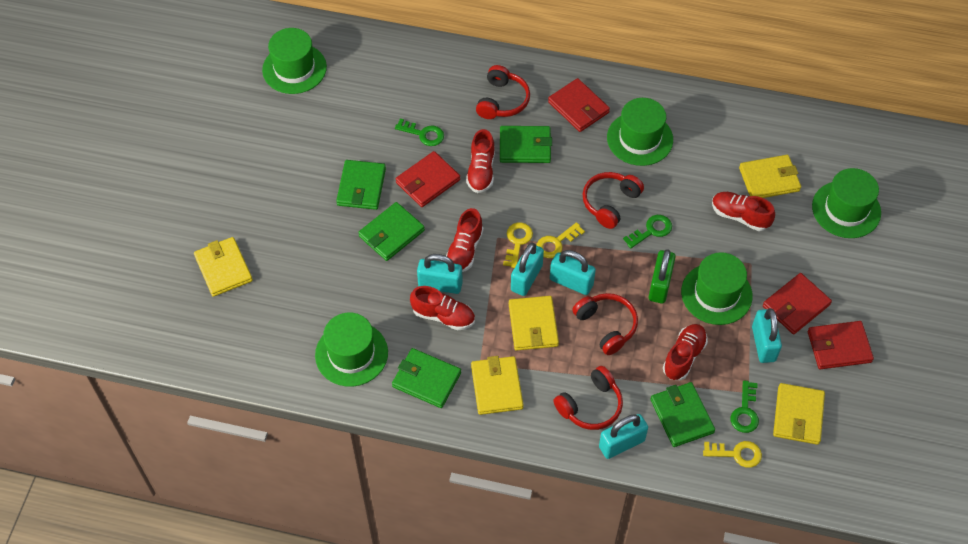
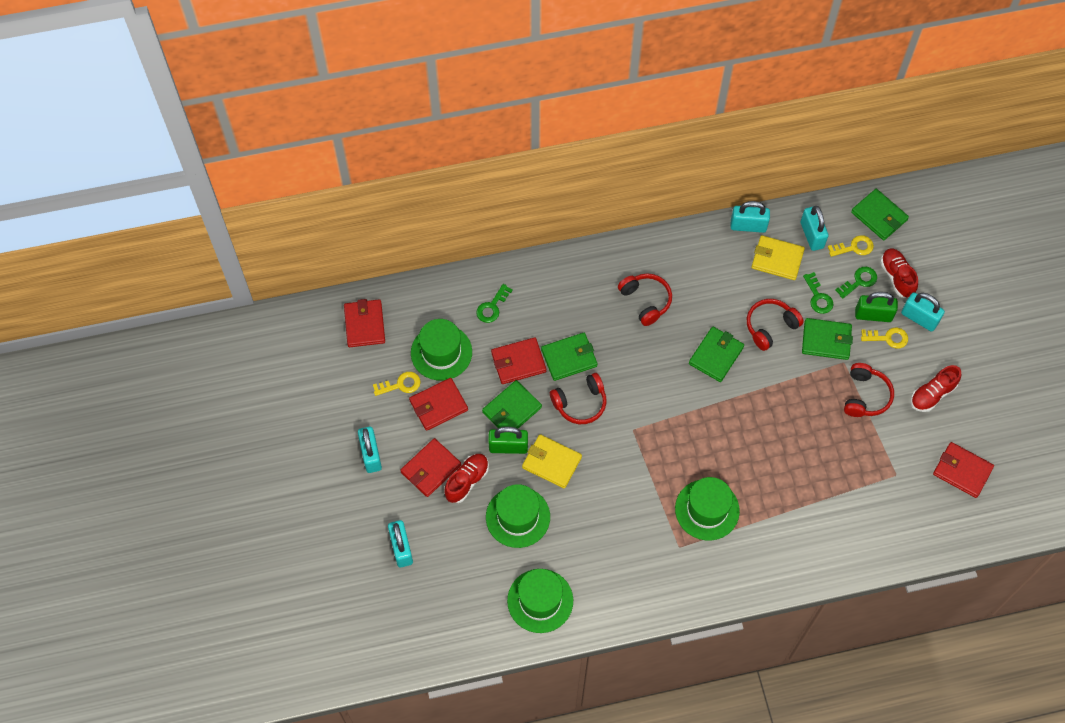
green hat: 5 -> 4
green padlock: 1 -> 2
red shoe: 5 -> 3
red wallet: 4 -> 5
yellow wallet: 5 -> 2

